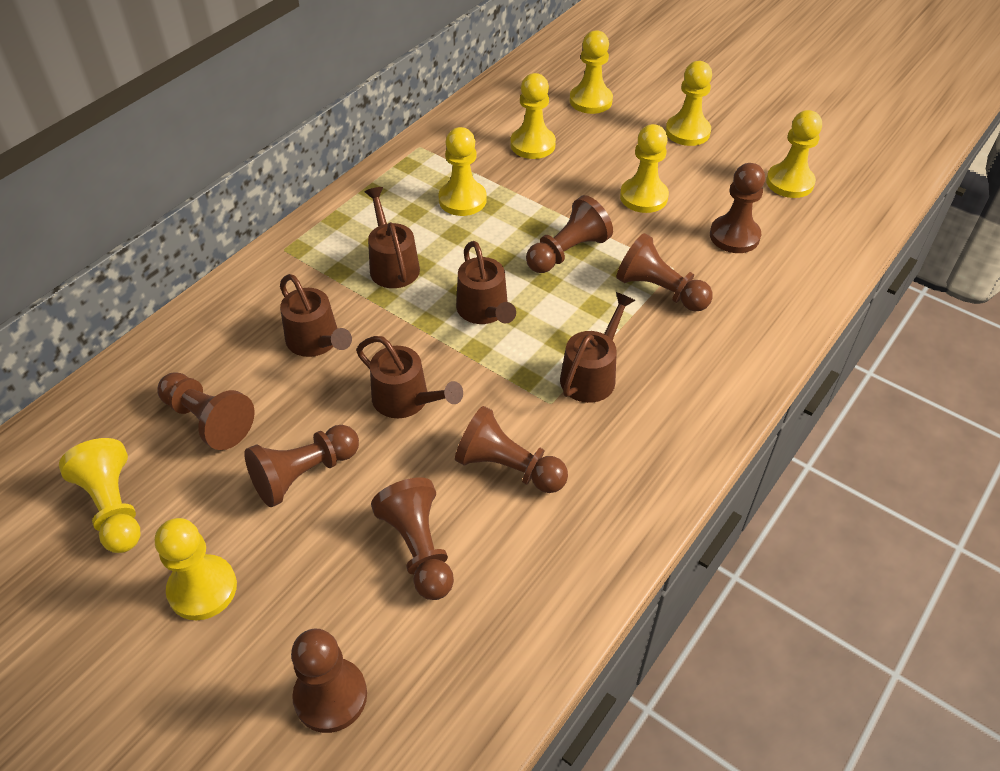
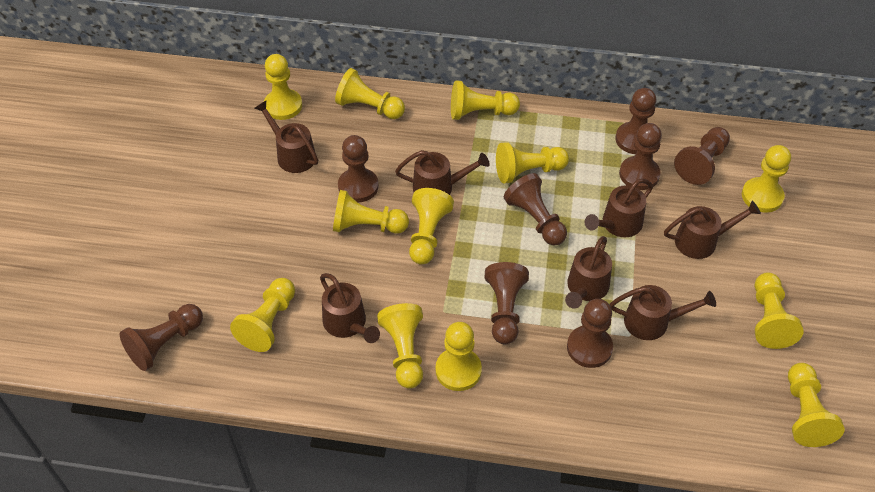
brown watering can: 5 -> 7
yellow pawn: 8 -> 12

